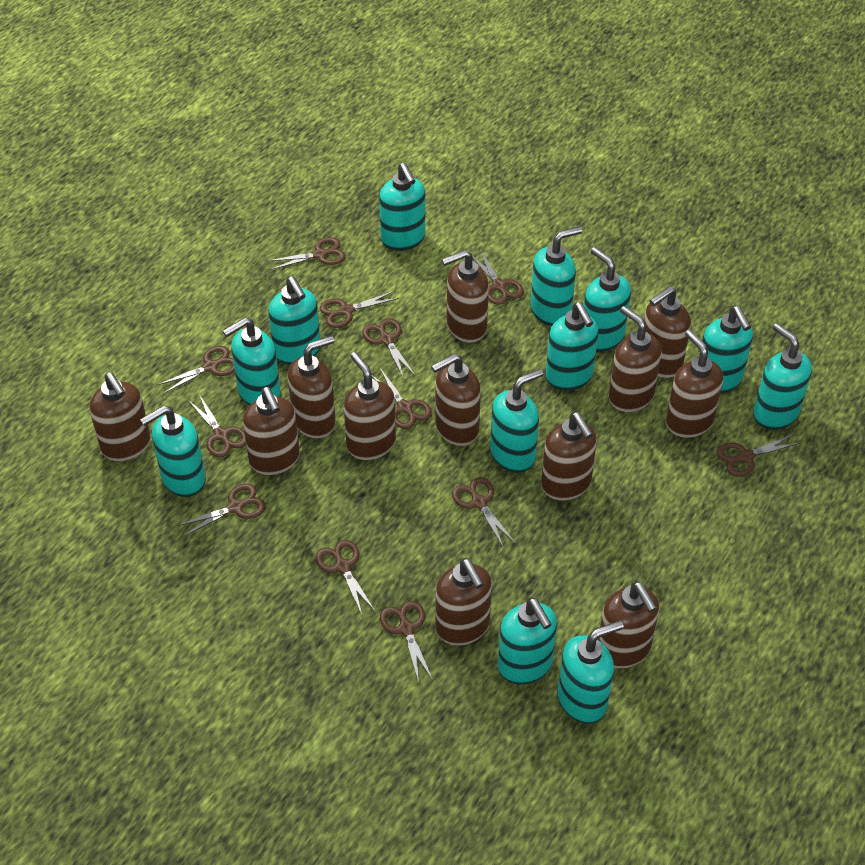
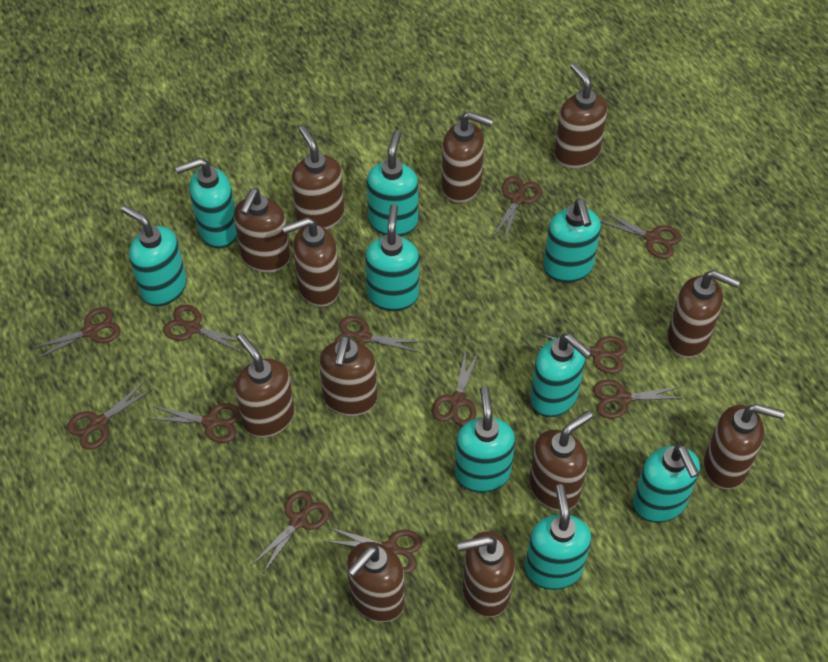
turquoise soap dispenser: 12 -> 9

